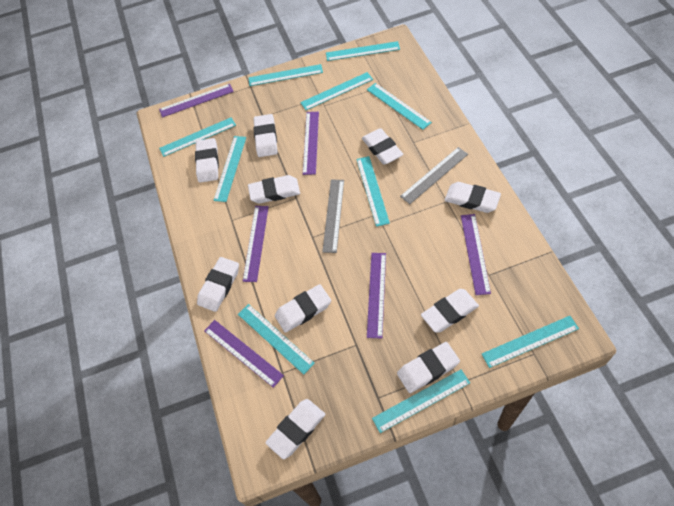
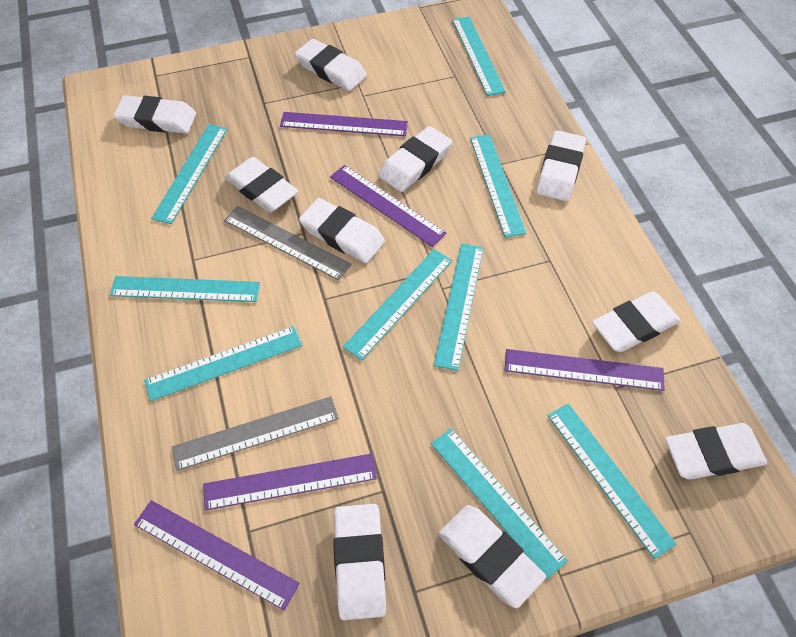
purple ruler: 6 -> 5
turquoise ruler: 10 -> 9

